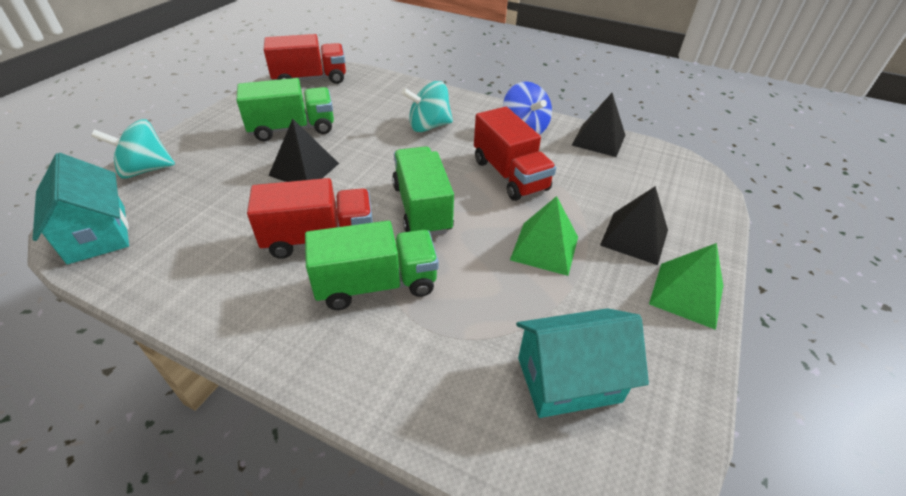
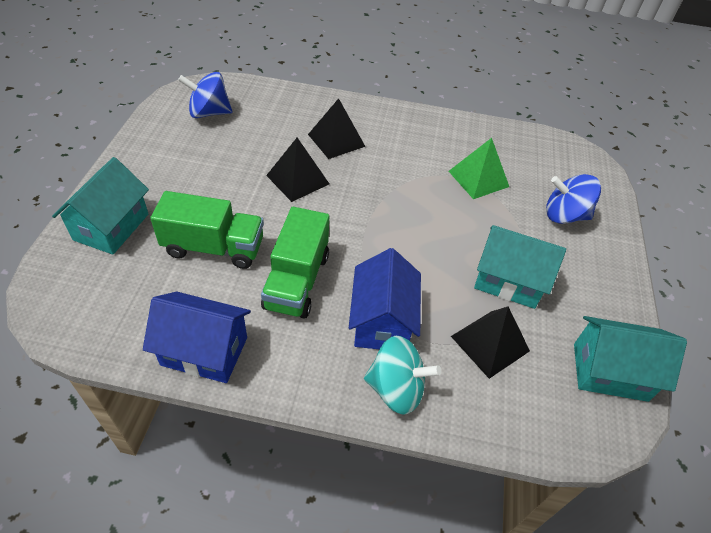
blue house: 0 -> 2
blue spinning top: 1 -> 2
green pyramid: 2 -> 1
green truck: 3 -> 2
red truck: 3 -> 0
turquoise house: 2 -> 3
turquoise spinning top: 2 -> 1

